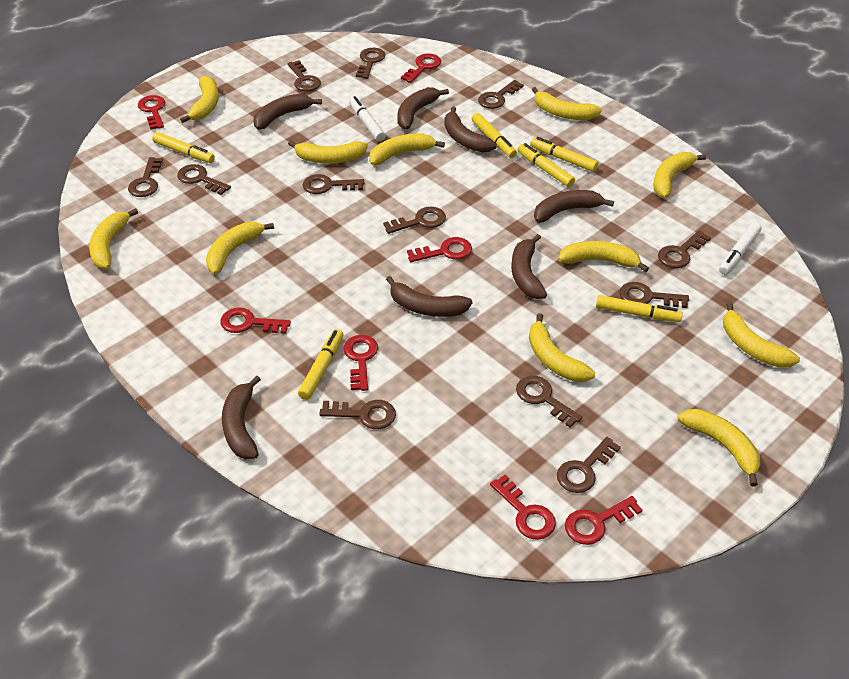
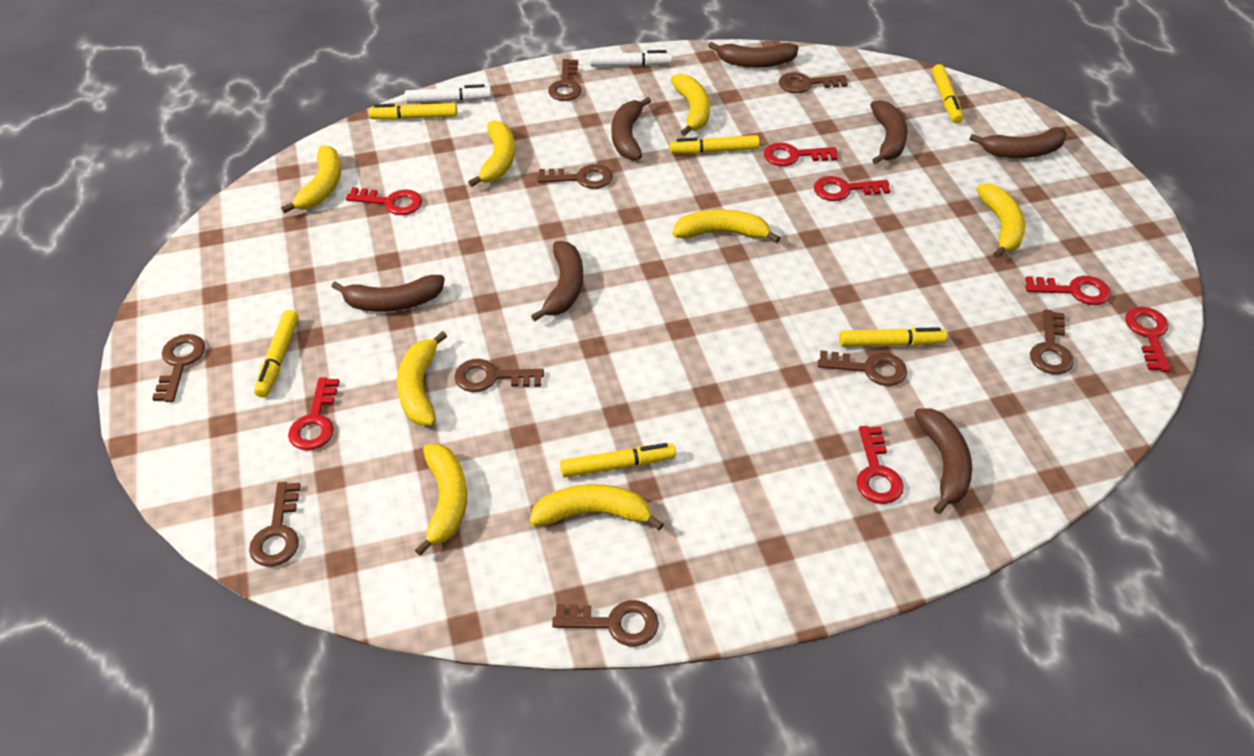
brown key: 12 -> 9
yellow banana: 11 -> 8

